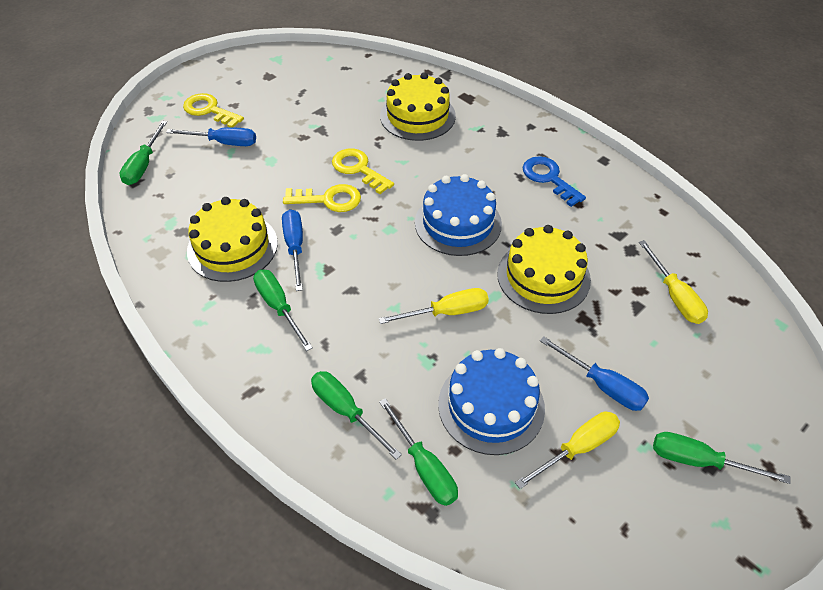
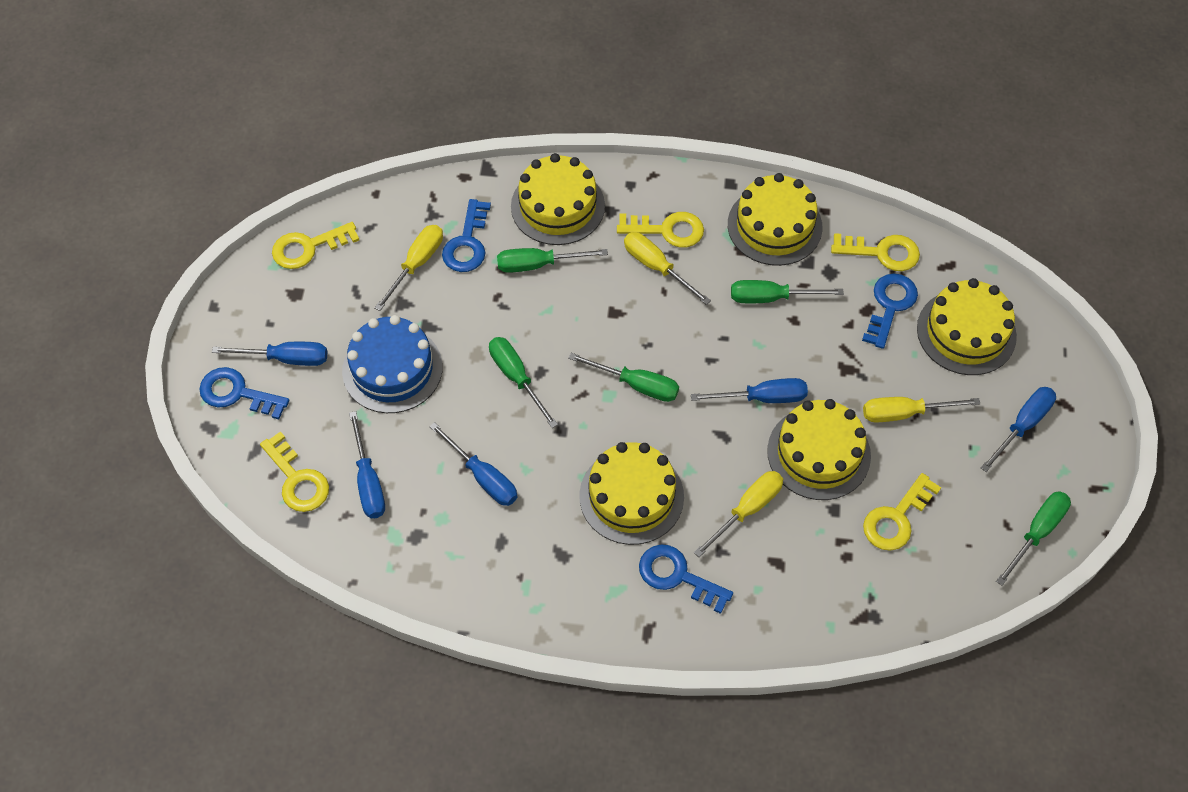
blue cake: 2 -> 1
blue key: 1 -> 4
blue screwdriver: 3 -> 5
yellow cake: 3 -> 5
yellow key: 3 -> 5
yellow screwdriver: 3 -> 4

